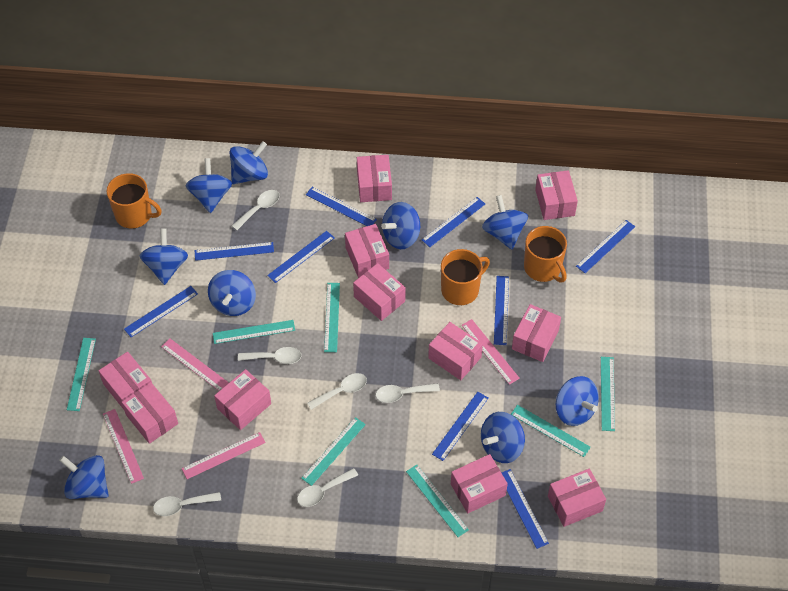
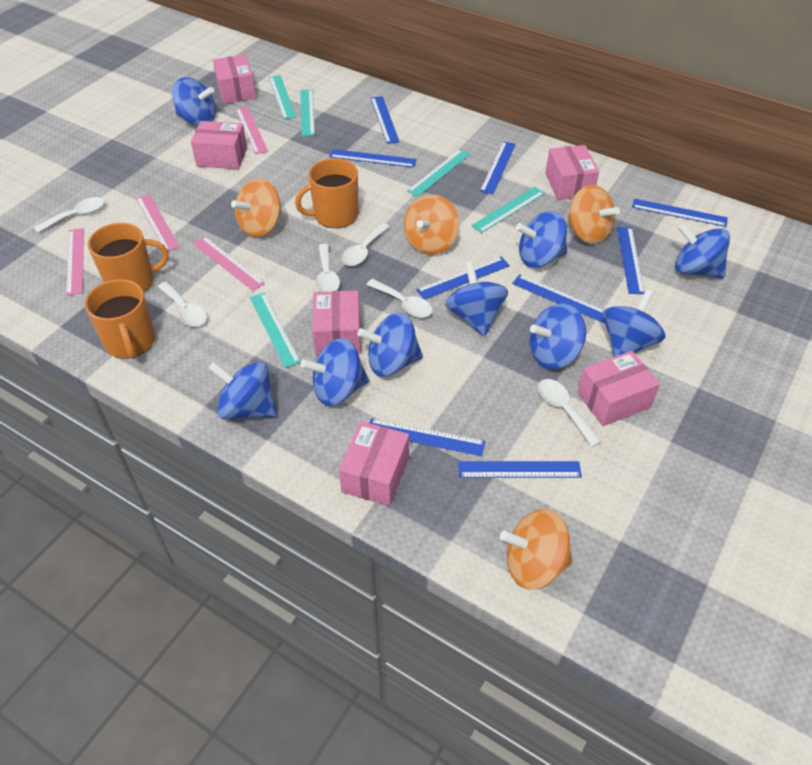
orange spinning top: 0 -> 4
pink box: 11 -> 6
turquoise ruler: 7 -> 5

